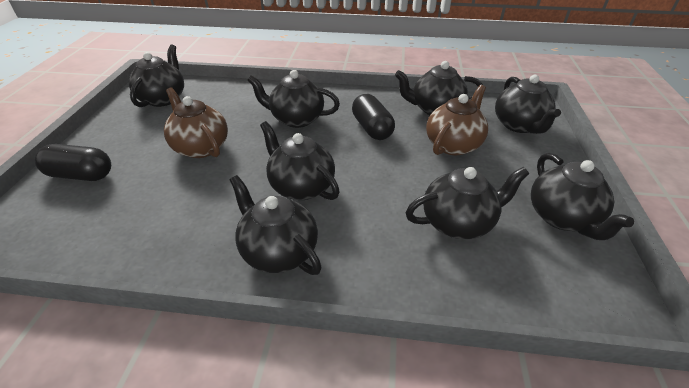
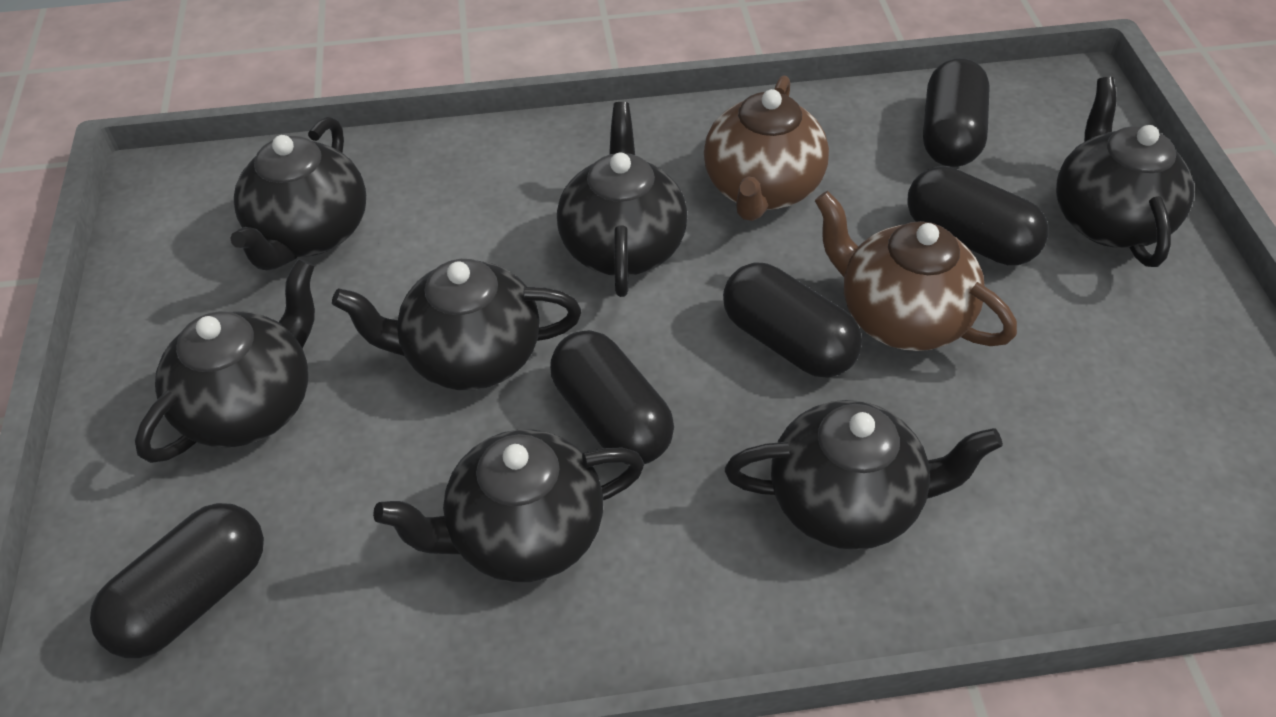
black capsule: 2 -> 5
black teapot: 8 -> 7

